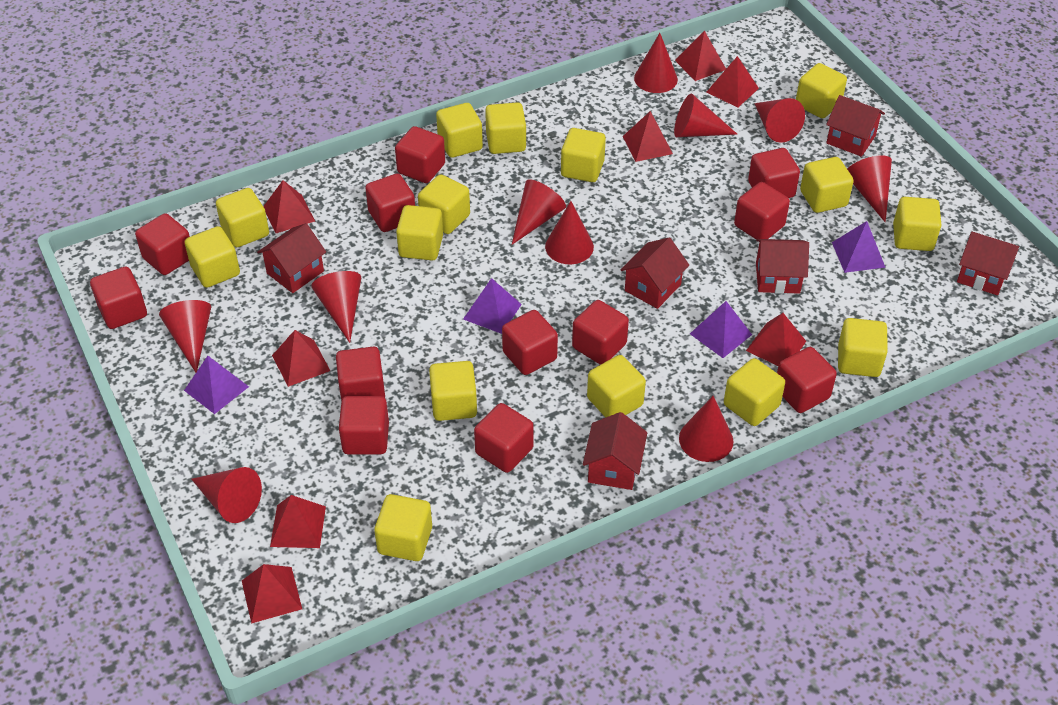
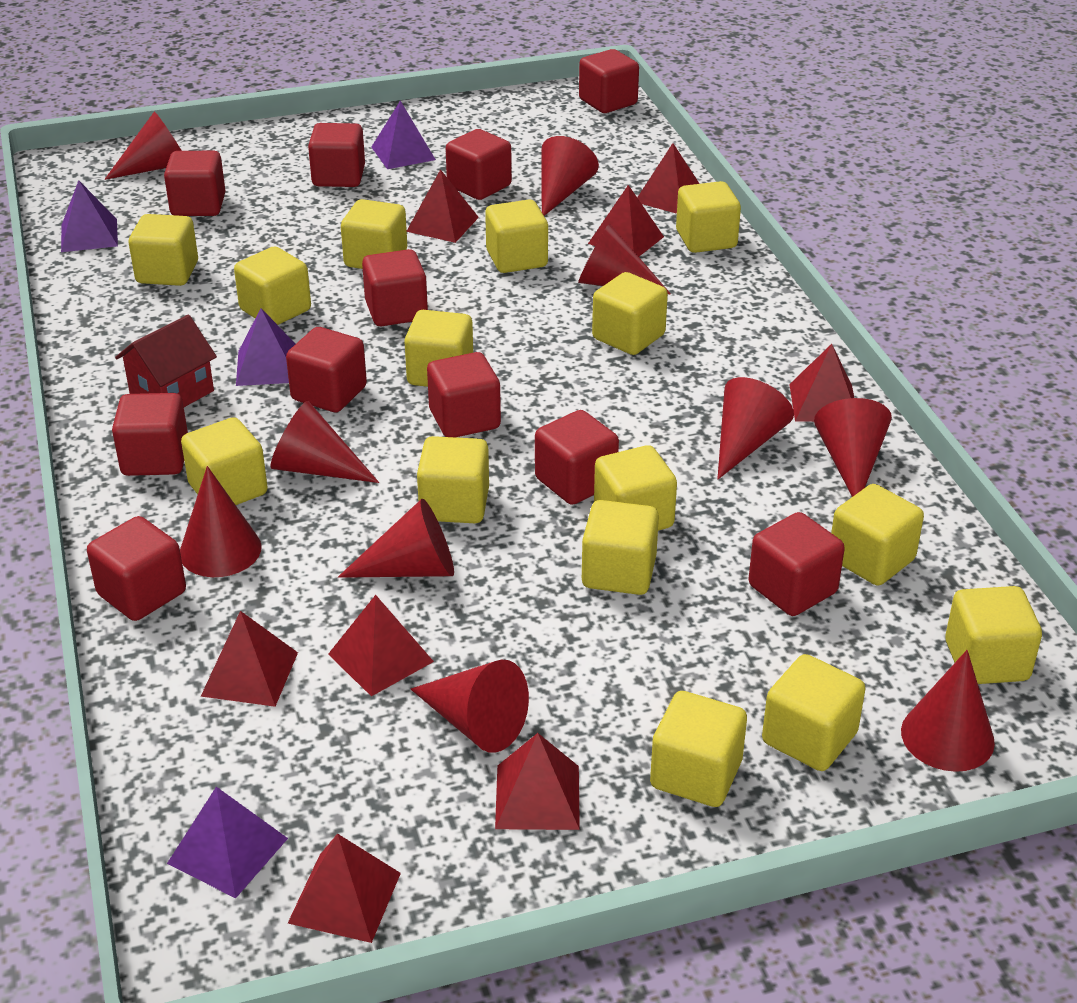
red cube: 12 -> 11
red house: 6 -> 1

